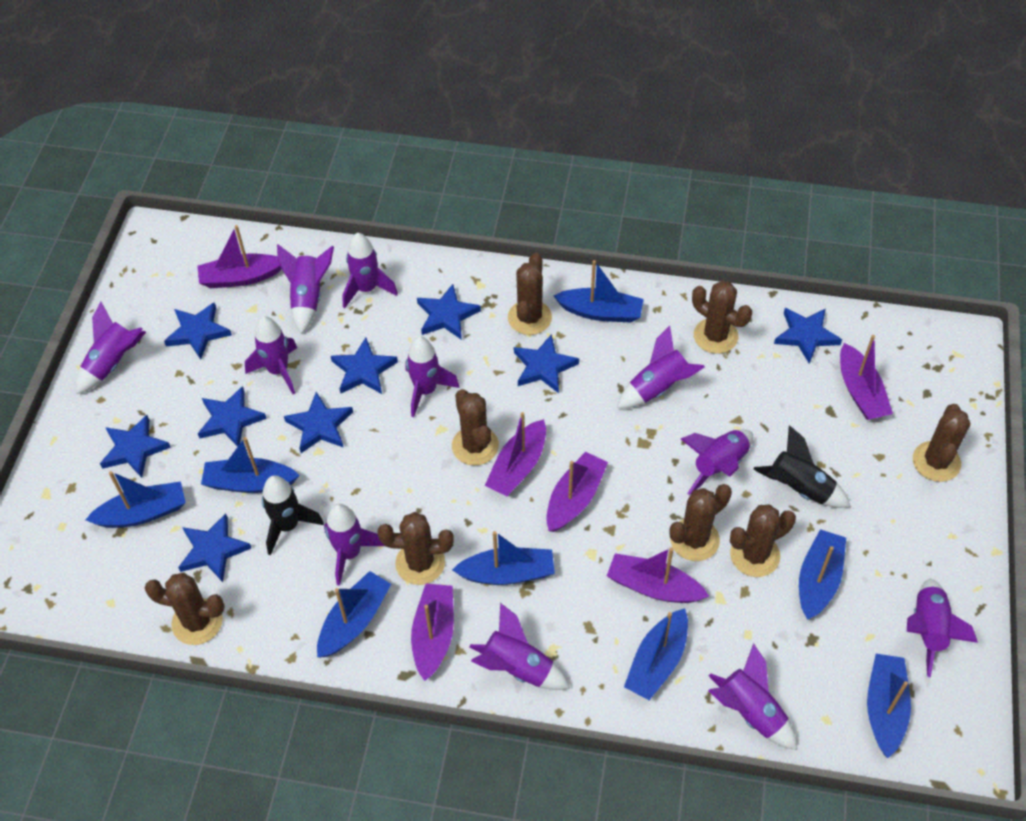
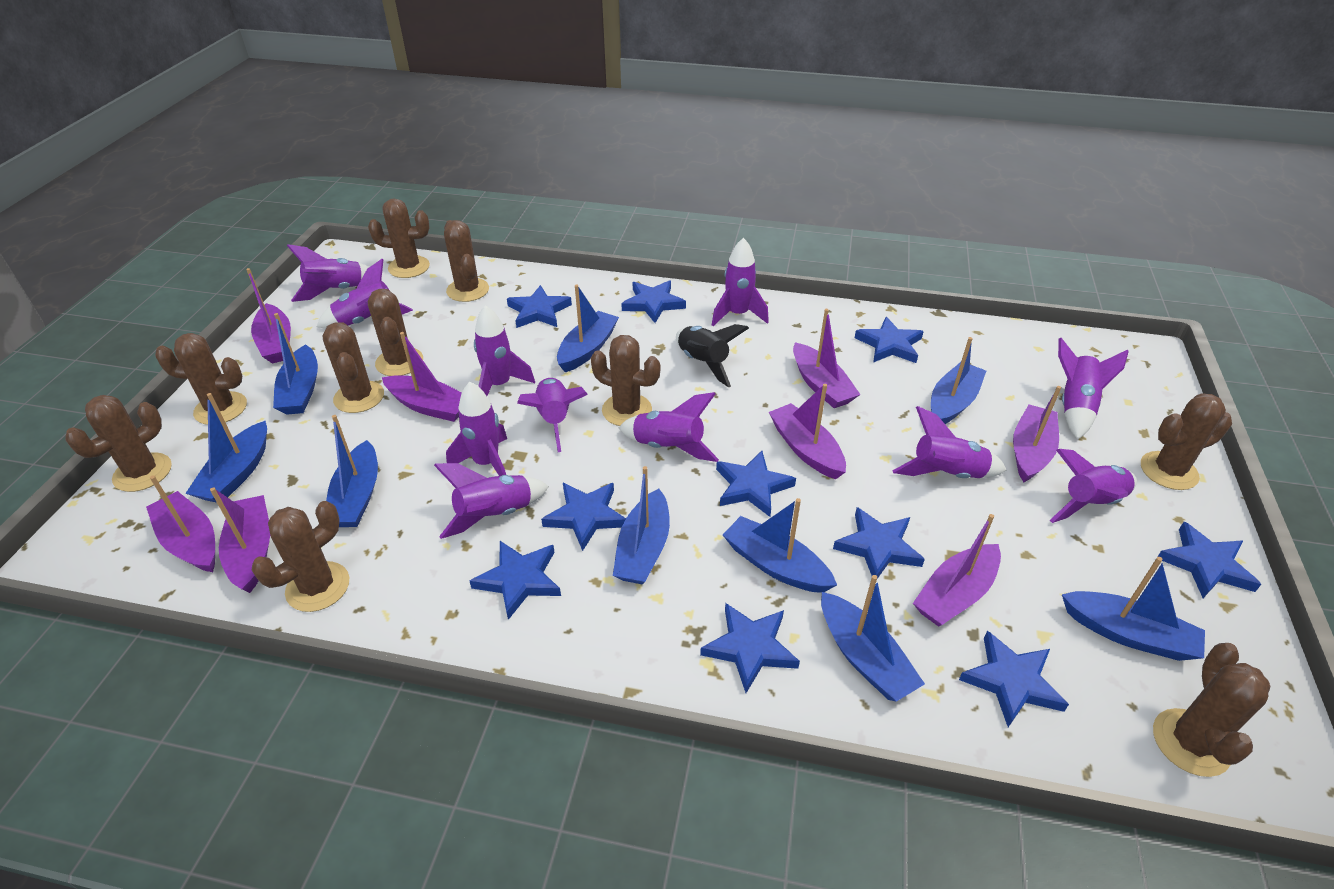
black rocket: 2 -> 1
blue boat: 8 -> 9
blue star: 9 -> 10
brown cactus: 8 -> 10
purple boat: 6 -> 8

